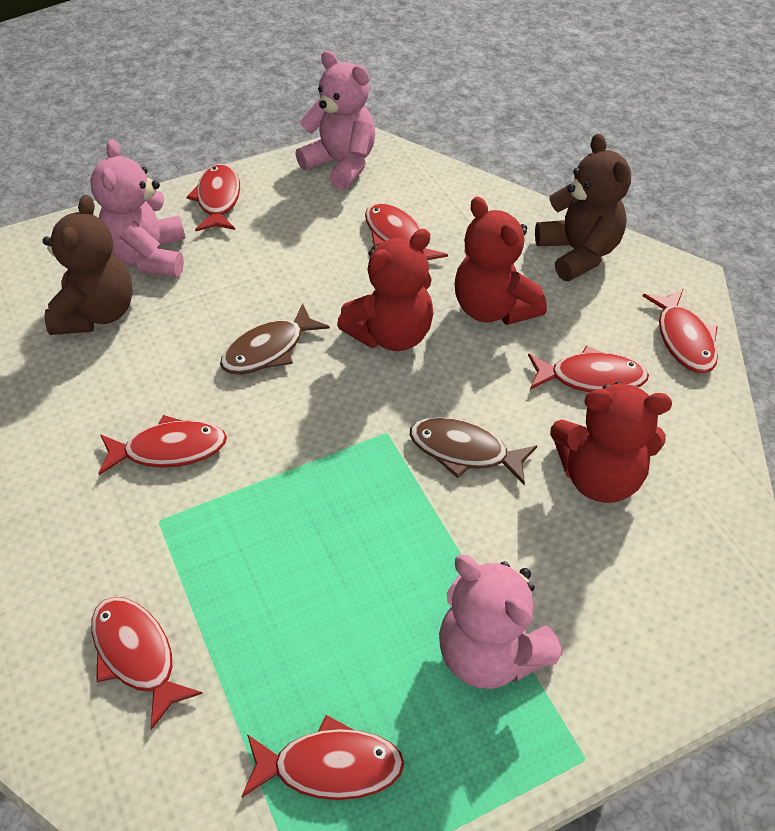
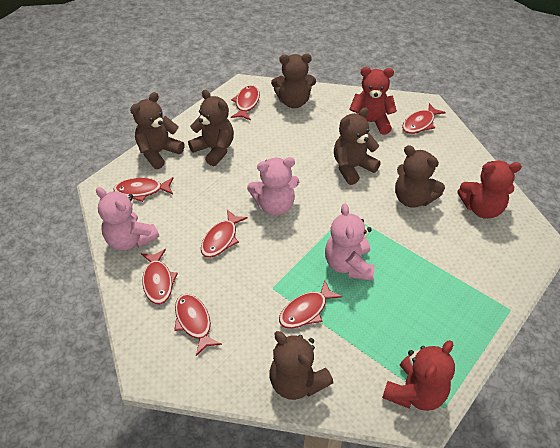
brown fish: 2 -> 0
brown teddy bear: 2 -> 6

